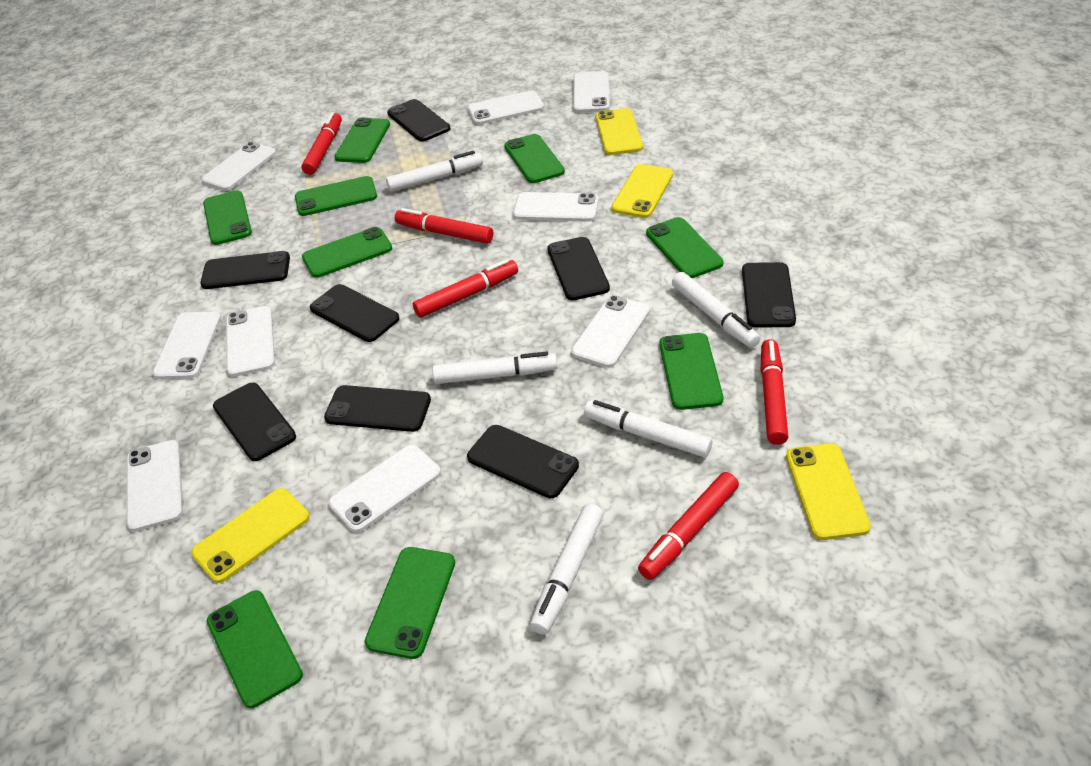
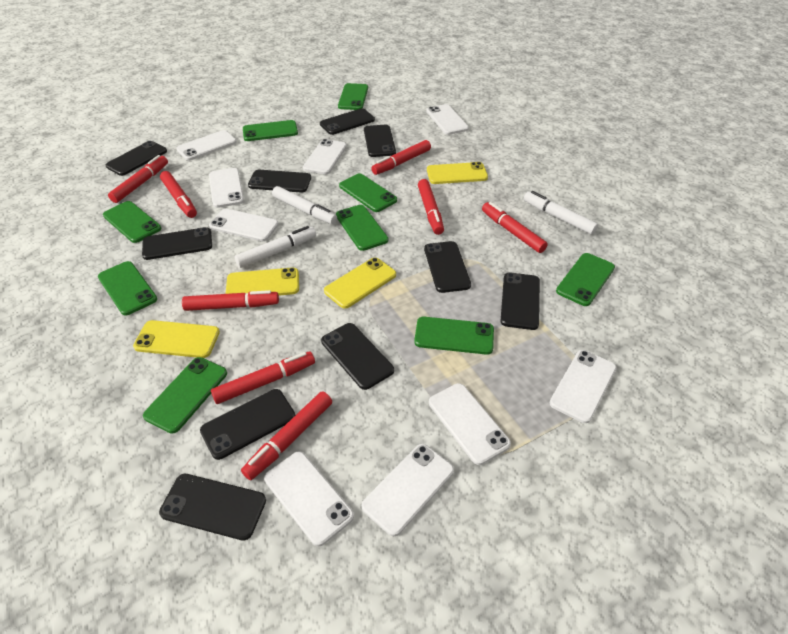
black phone: 8 -> 10
red marker: 5 -> 8
white marker: 5 -> 3

